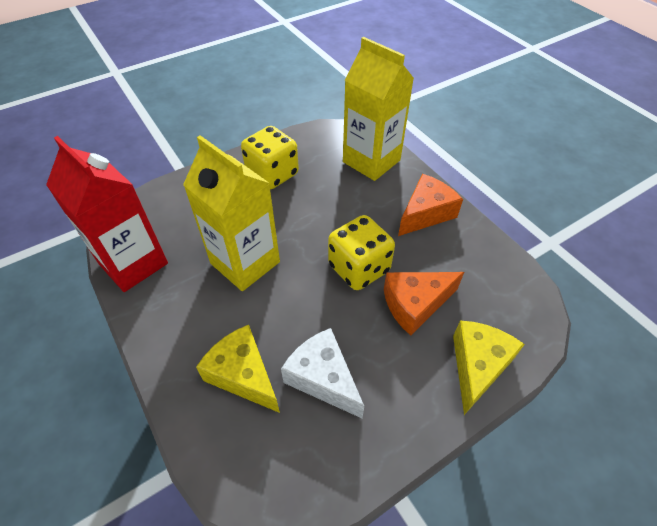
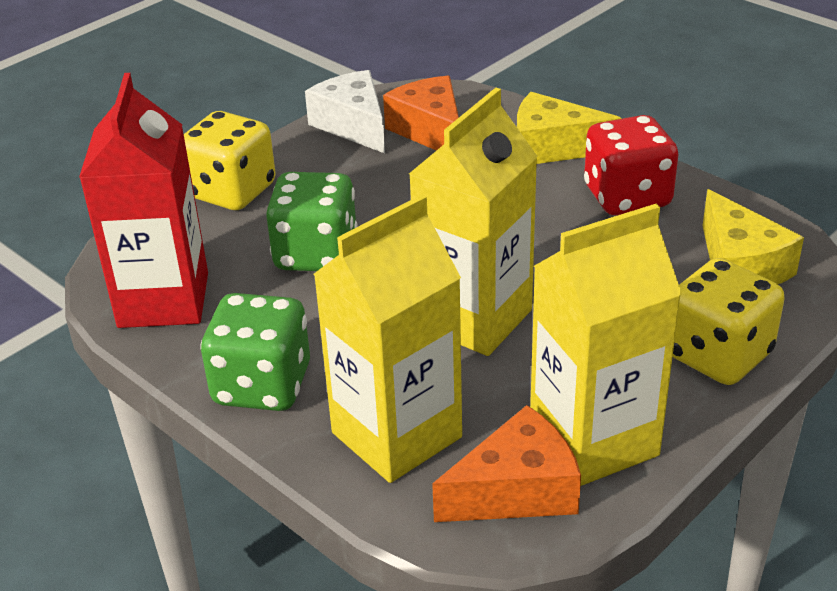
green dice: 0 -> 2
red dice: 0 -> 1
yellow carton: 2 -> 3

